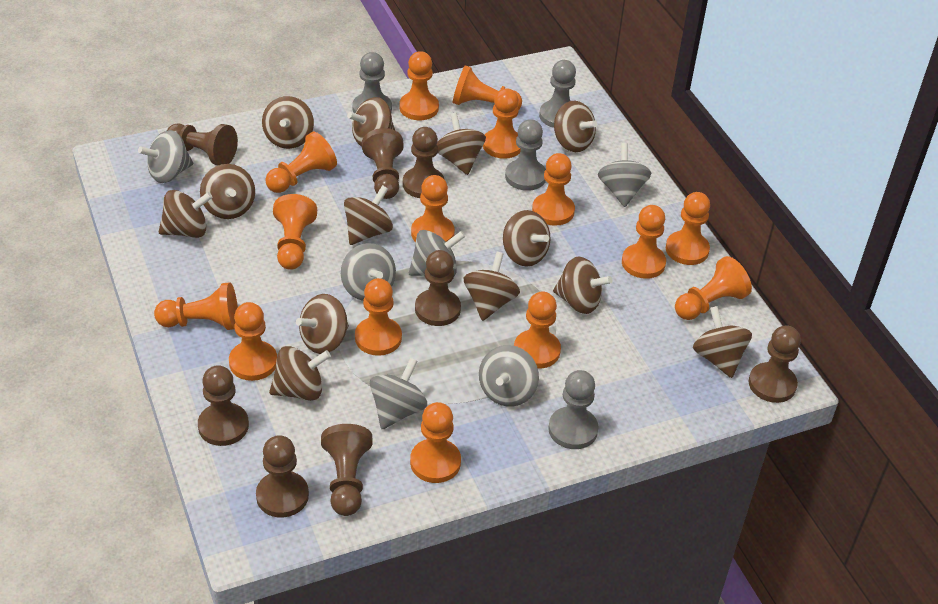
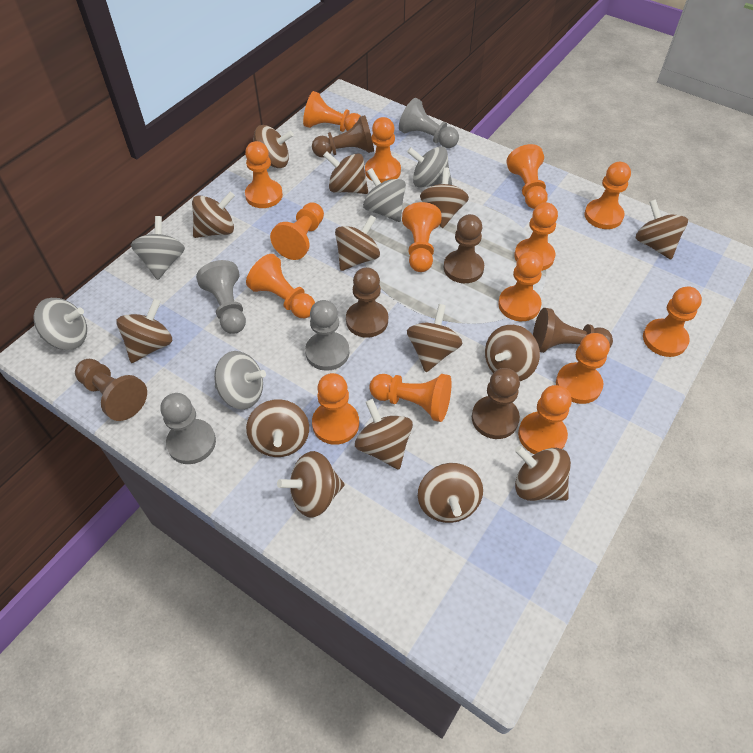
brown pawn: 8 -> 6
brown spinning top: 13 -> 14
grey spinning top: 6 -> 5

